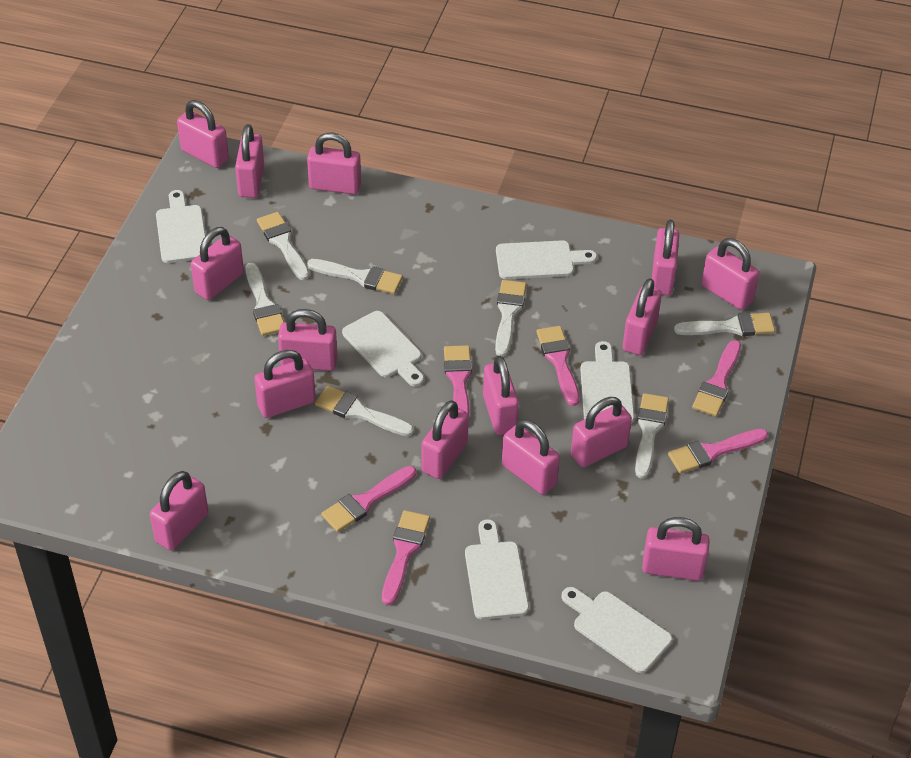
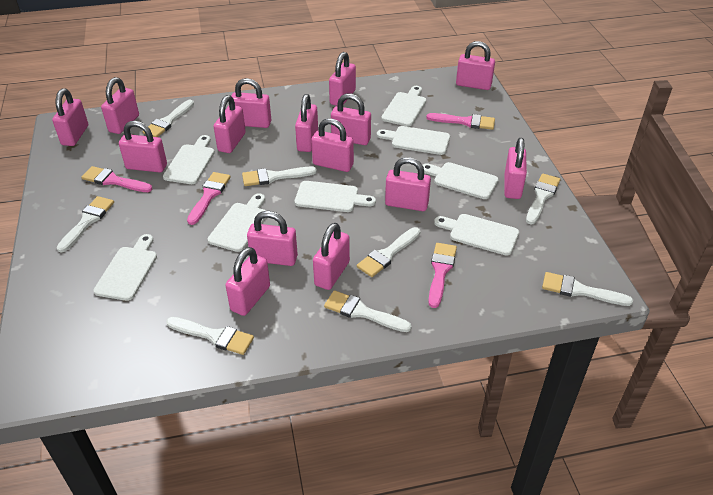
pink brush: 6 -> 4
white brush: 7 -> 8
white cutting board: 6 -> 8

